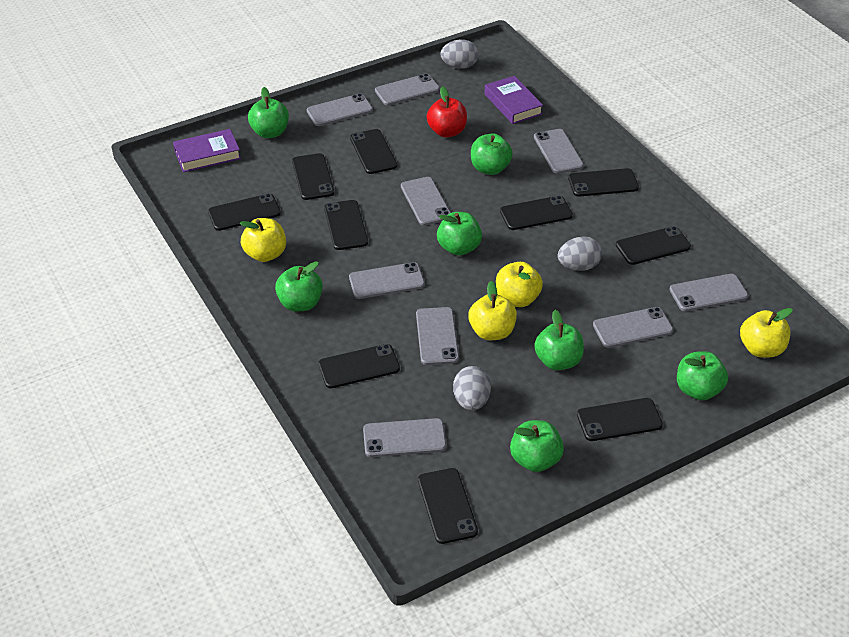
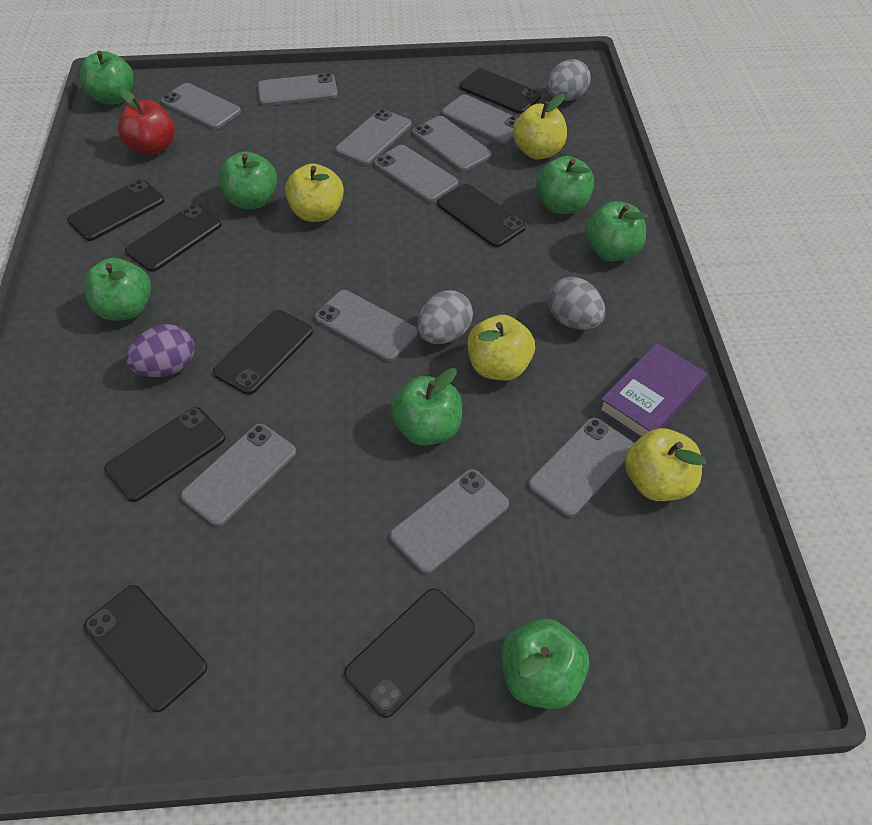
black phone: 10 -> 8
grey phone: 9 -> 10
purple book: 2 -> 1
purple egg: 0 -> 1

